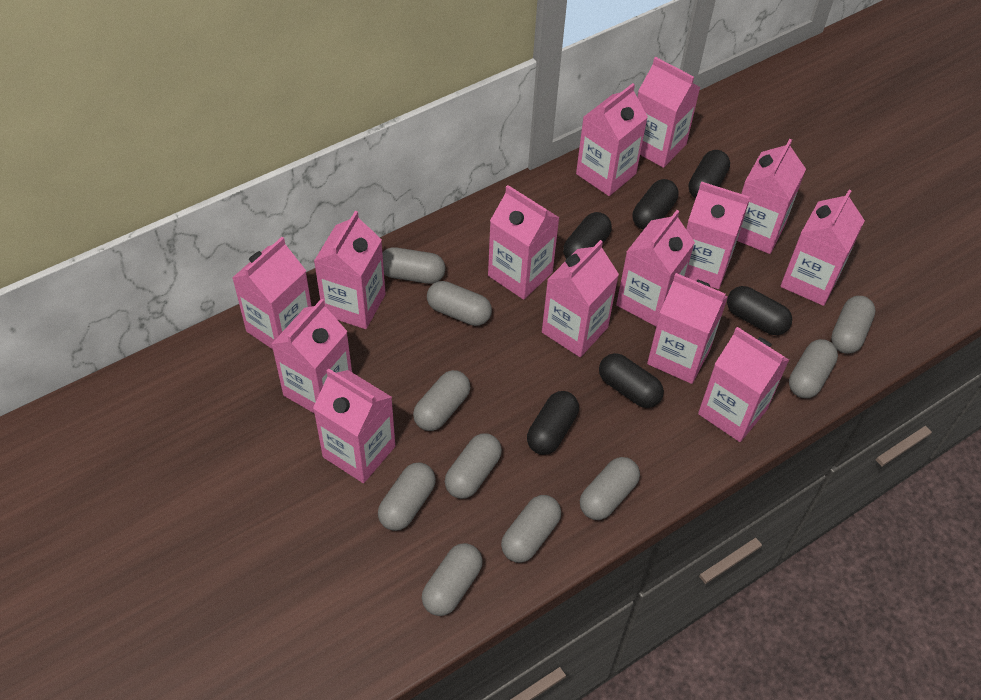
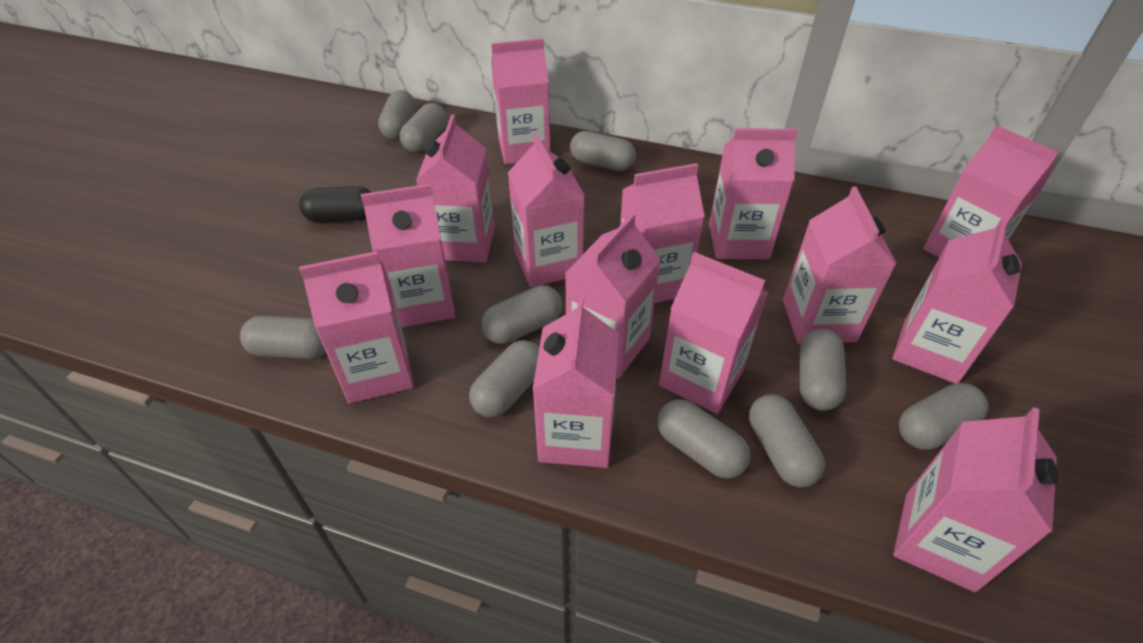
black capsule: 6 -> 1

